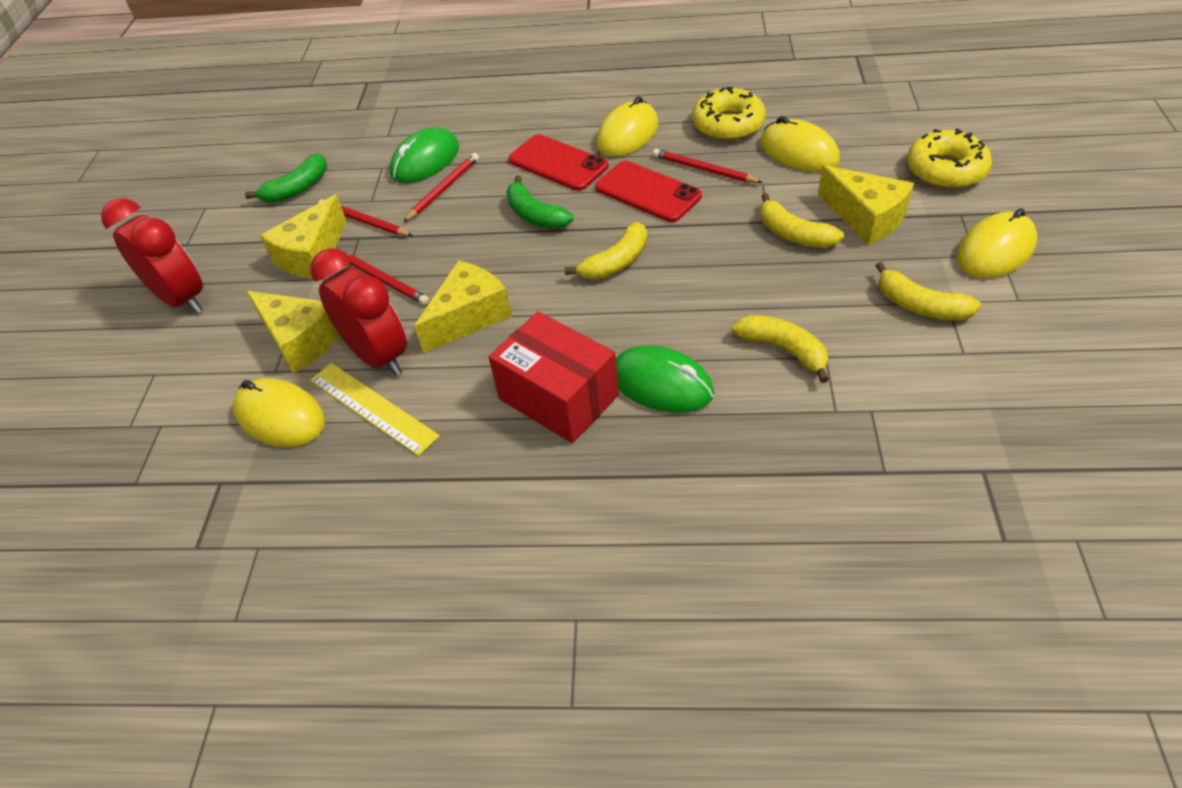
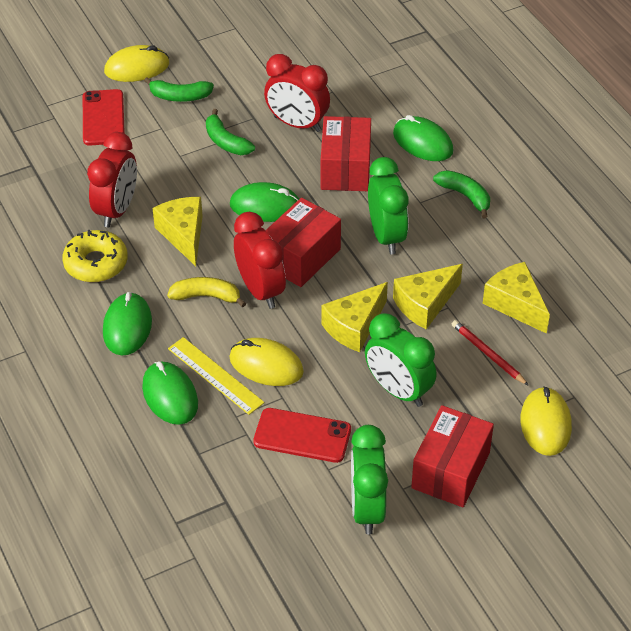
green banana: 2 -> 3
green clock: 0 -> 3
green mouse: 2 -> 4
red box: 1 -> 3
red clock: 2 -> 3
red pencil: 4 -> 1
yellow banana: 4 -> 1
yellow donut: 2 -> 1
yellow mouse: 4 -> 3

